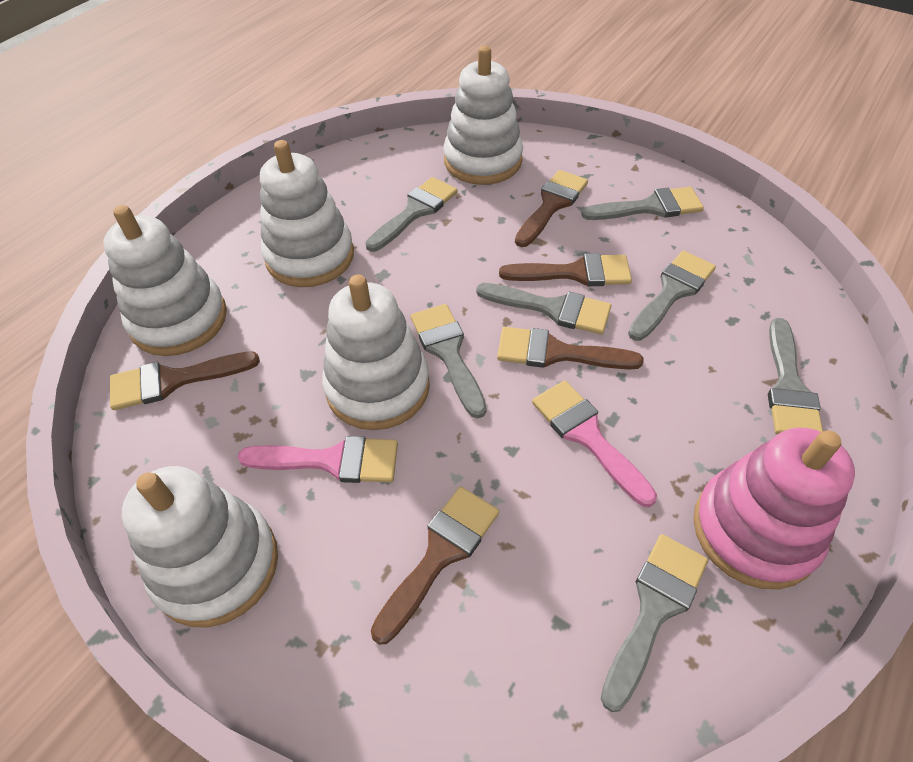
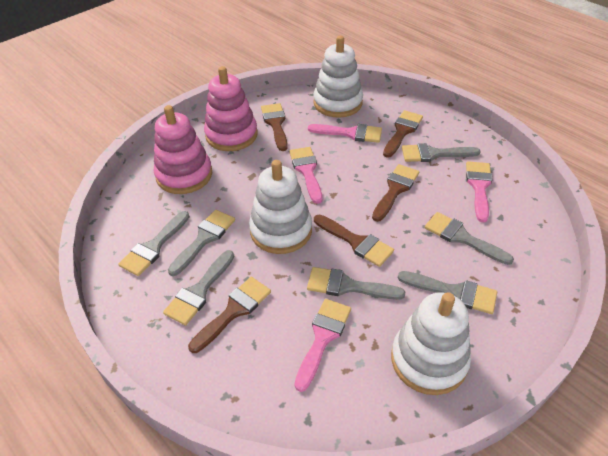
pink brush: 2 -> 4
pink stacking toy: 1 -> 2
white stacking toy: 5 -> 3

